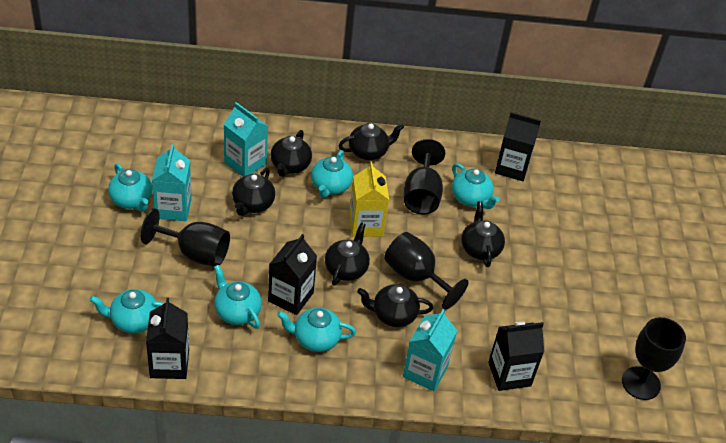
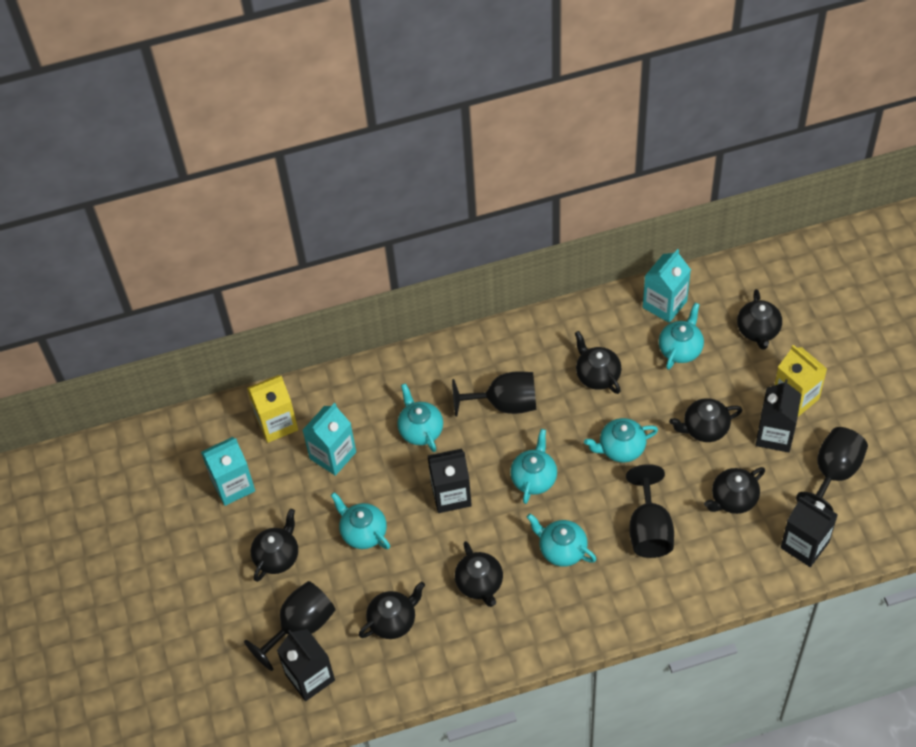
black teapot: 6 -> 7
yellow carton: 1 -> 2

